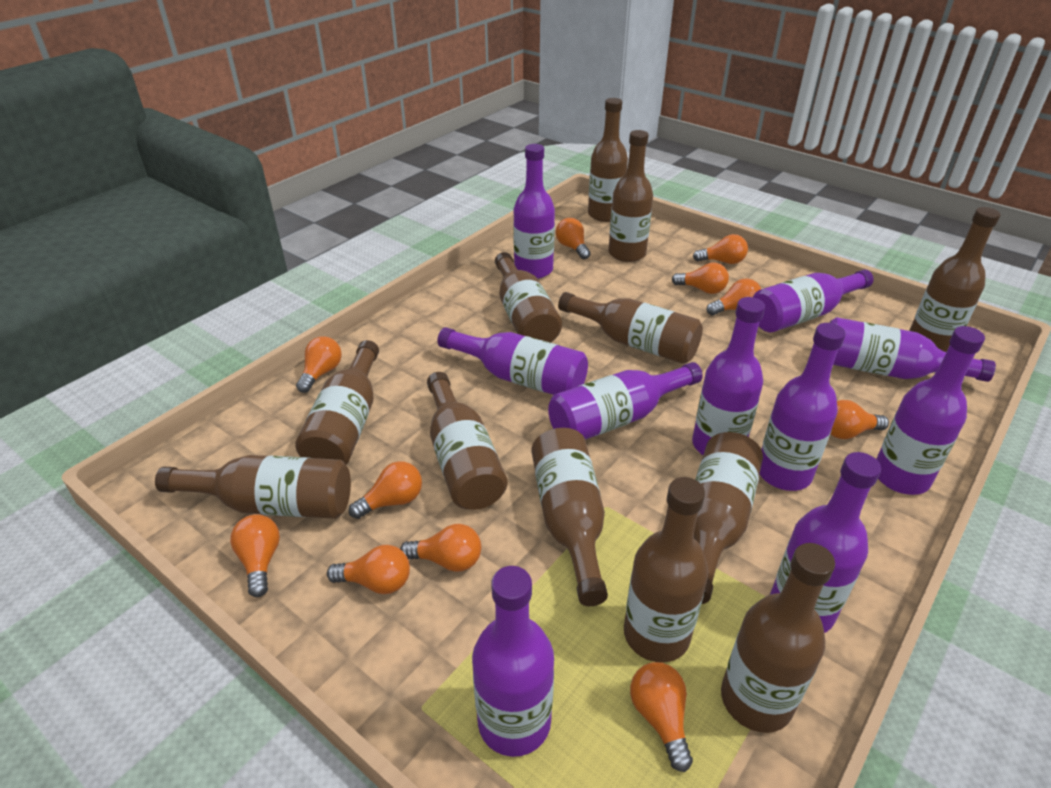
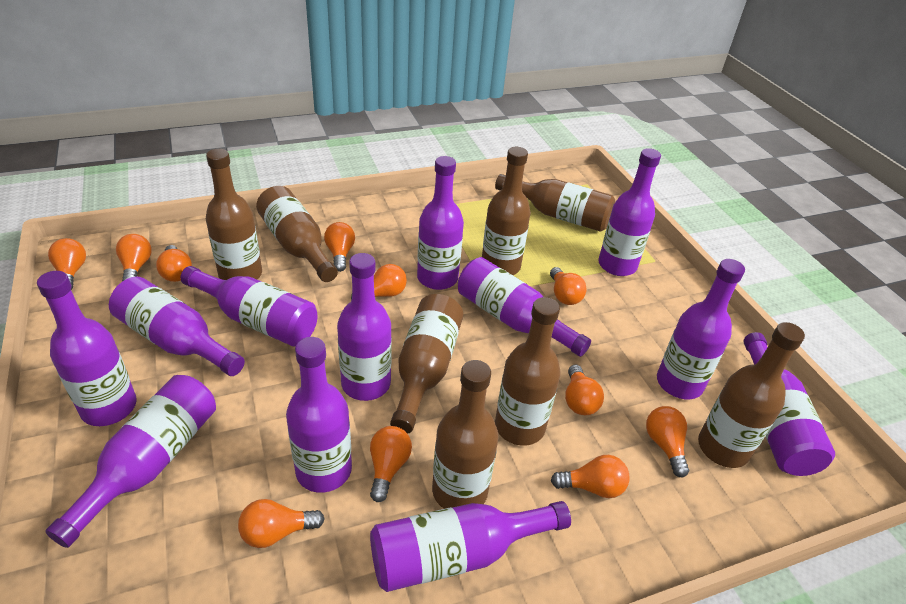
brown bottle: 12 -> 8
purple bottle: 10 -> 12

